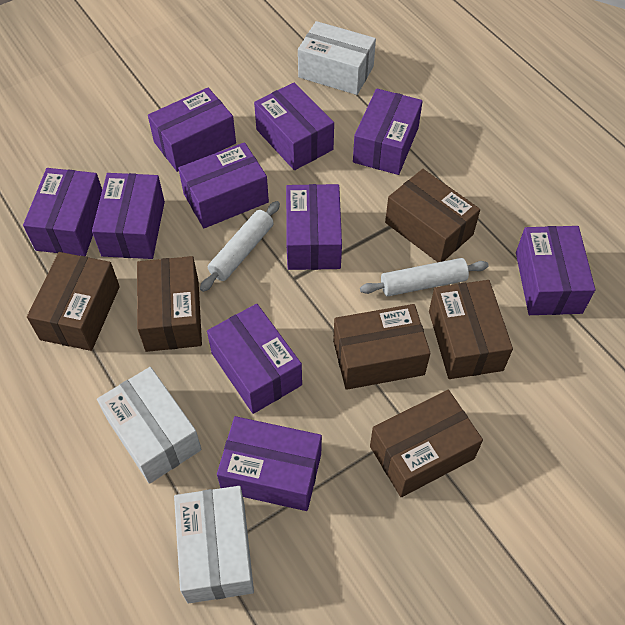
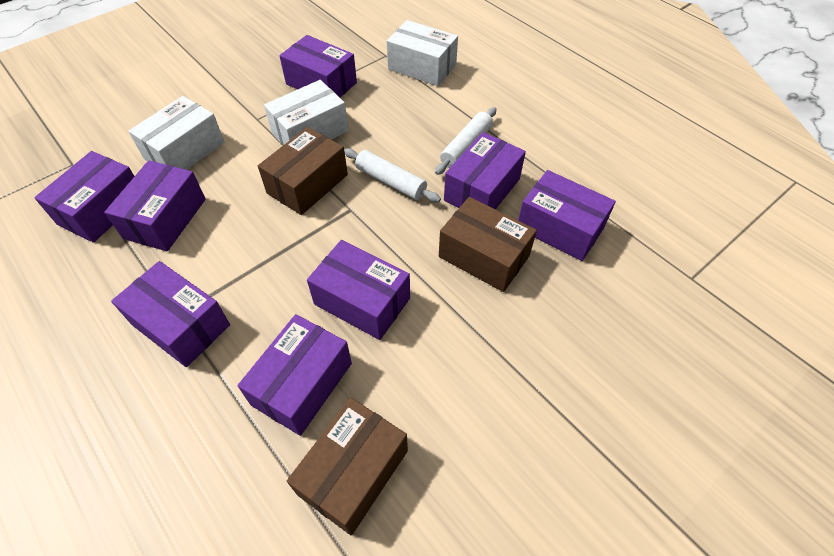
brown box: 6 -> 3
purple box: 10 -> 8

